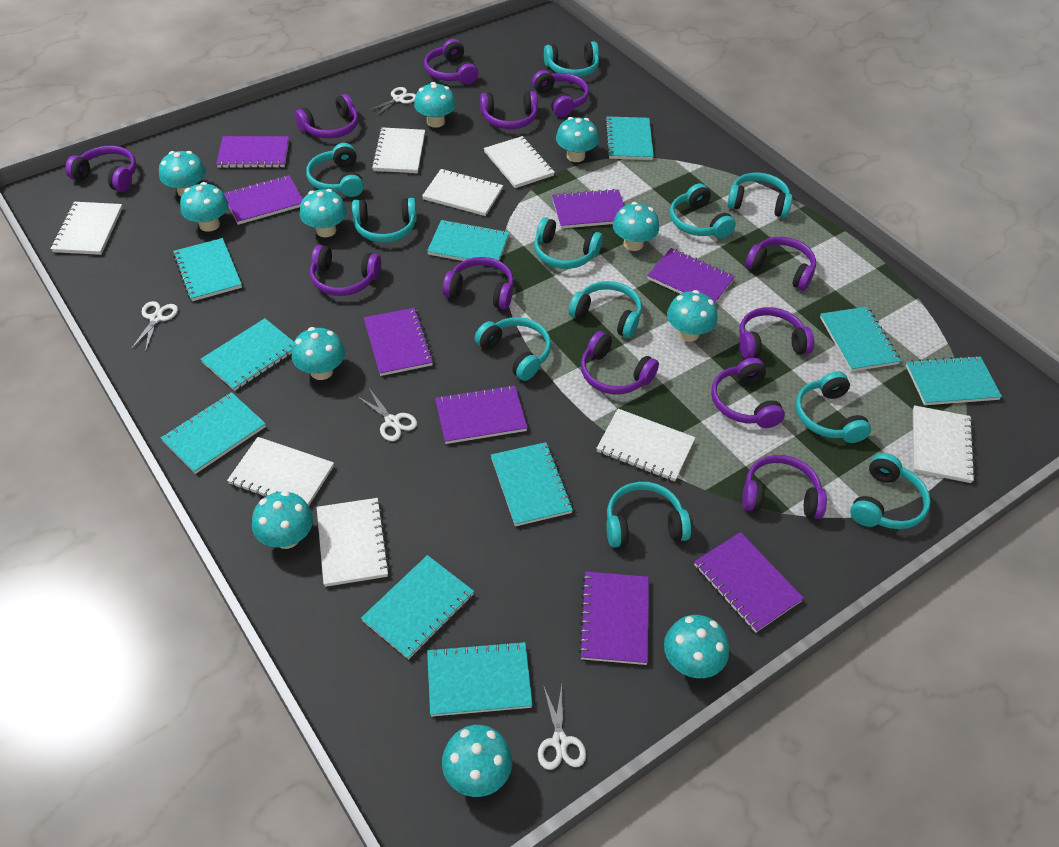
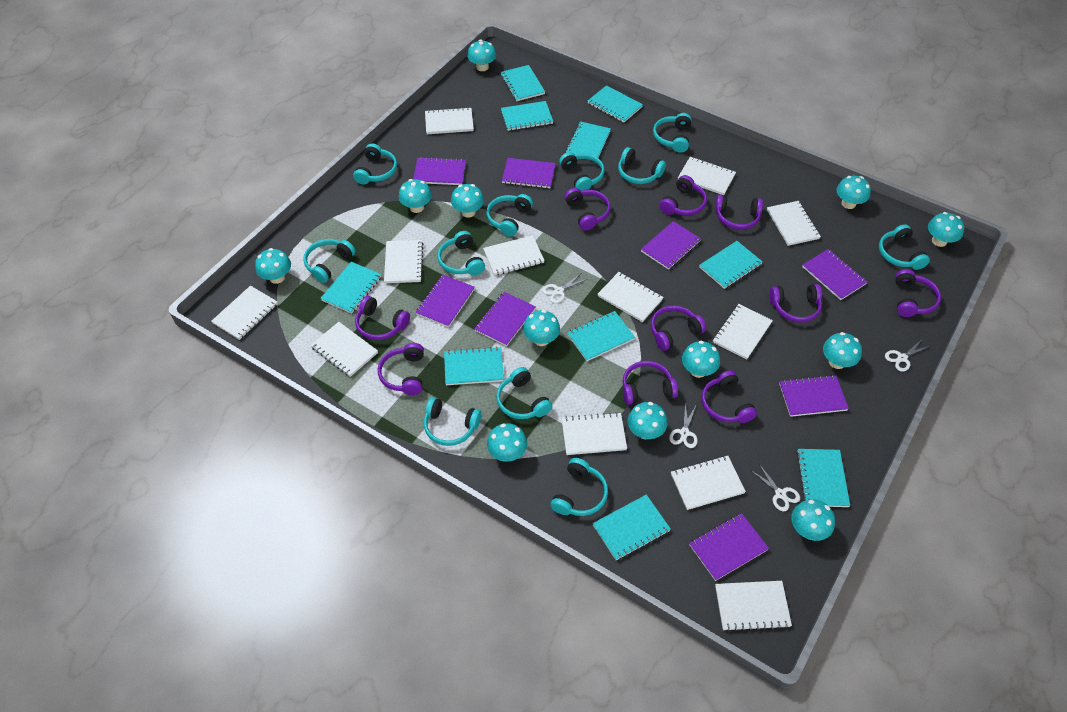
purple headphones: 12 -> 10
turquoise mushroom: 11 -> 12
white notebook: 8 -> 12

